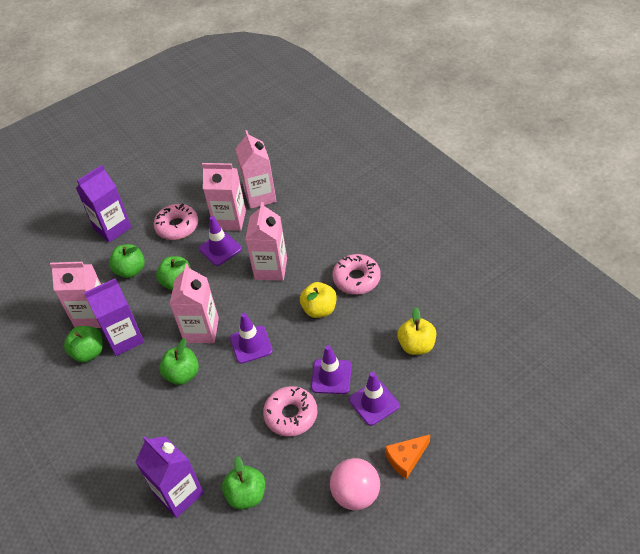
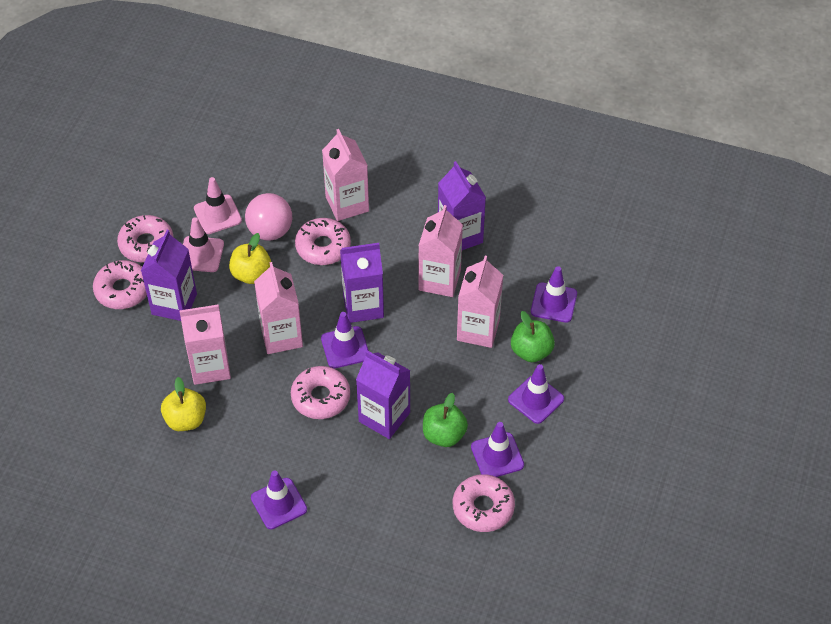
green apple: 5 -> 2
orange cheese: 1 -> 0
pink donut: 3 -> 5
pink traffic cone: 0 -> 2
purple carton: 3 -> 4
purple traffic cone: 4 -> 5

